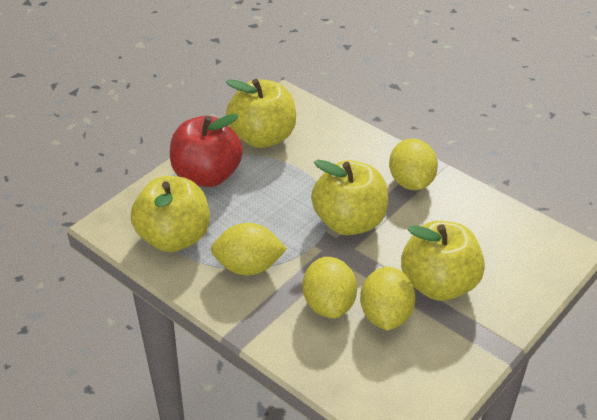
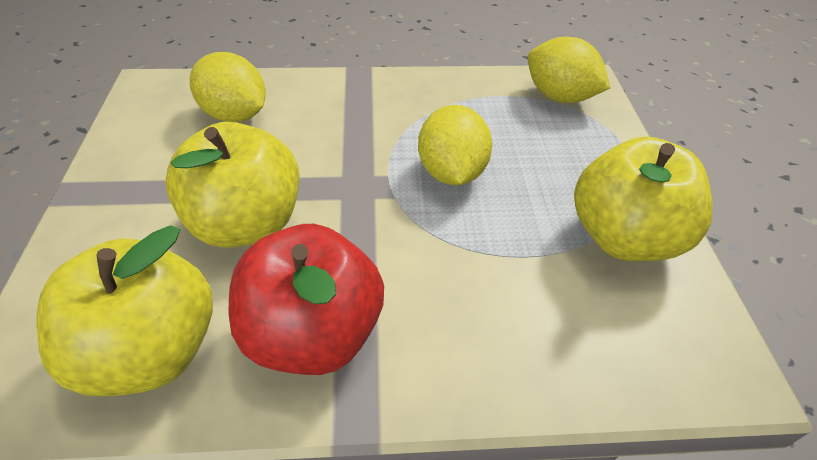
yellow apple: 4 -> 3
yellow lemon: 4 -> 3

